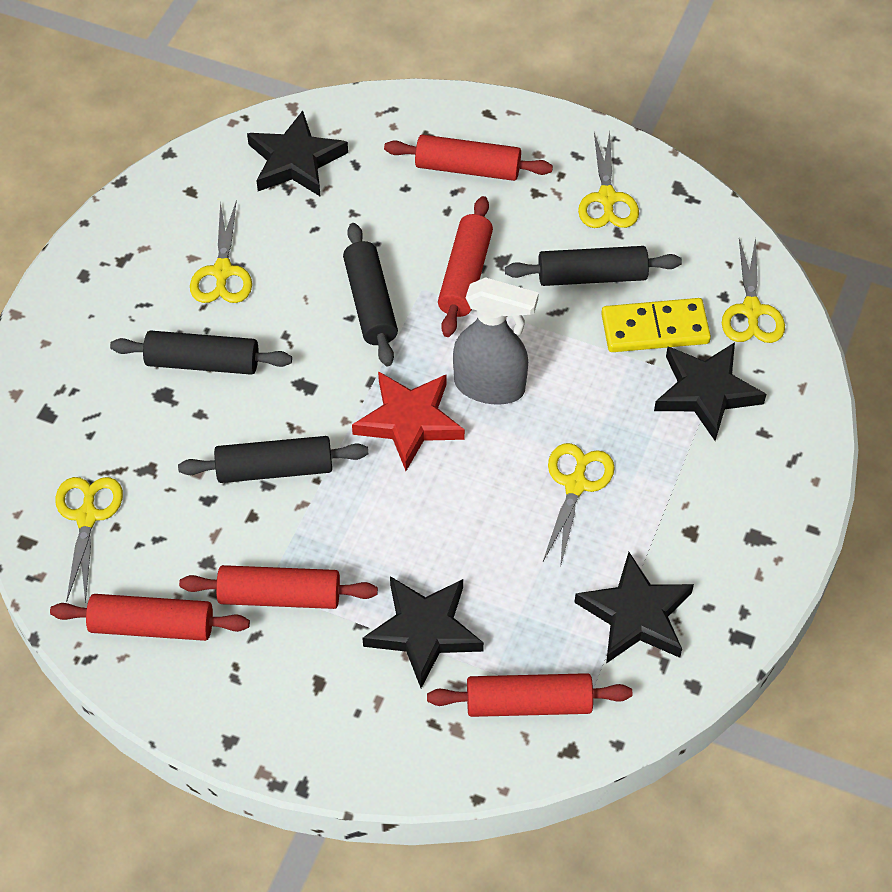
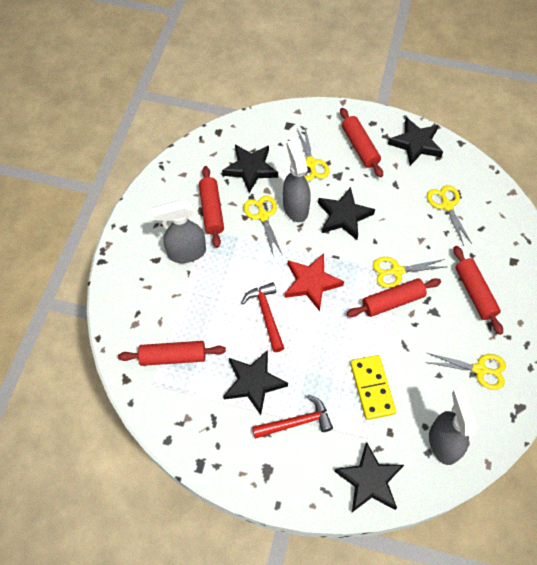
black rolling pin: 4 -> 0
black star: 4 -> 5
grey spray bottle: 1 -> 3
red hammer: 0 -> 2

